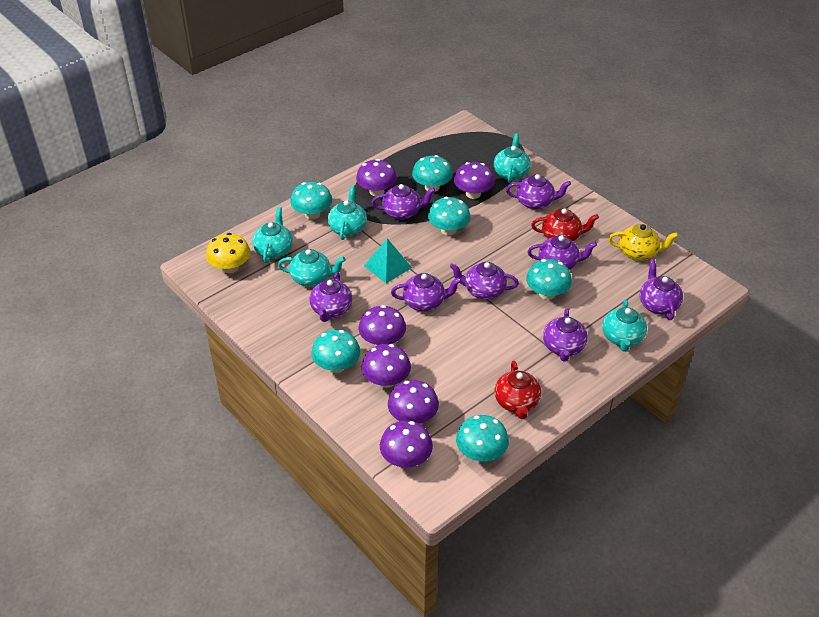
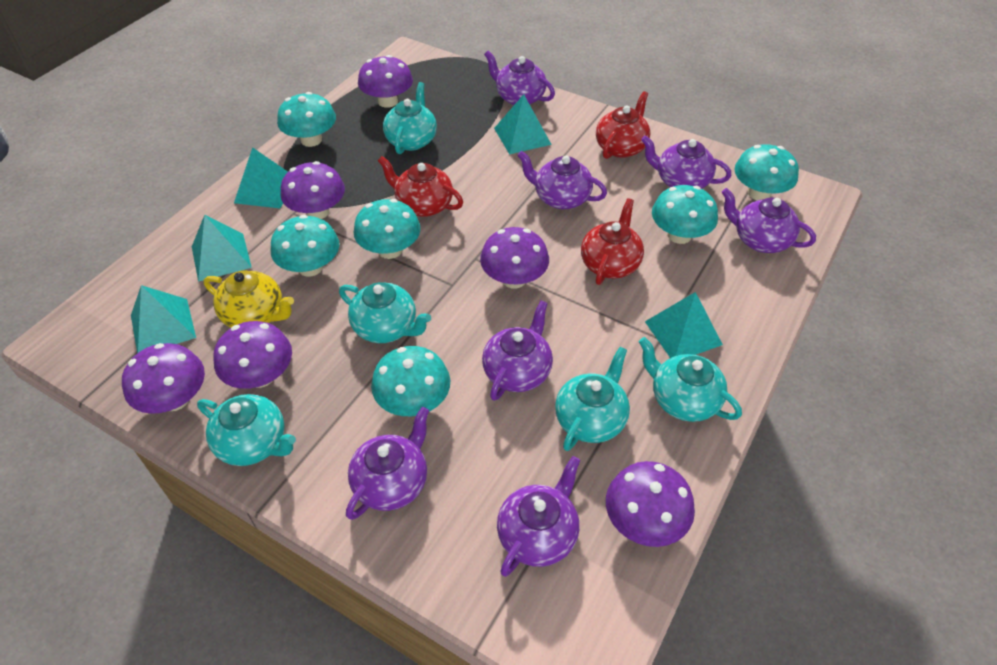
purple teapot: 8 -> 7
red teapot: 2 -> 3
turquoise pyramid: 1 -> 5
yellow mushroom: 1 -> 0

